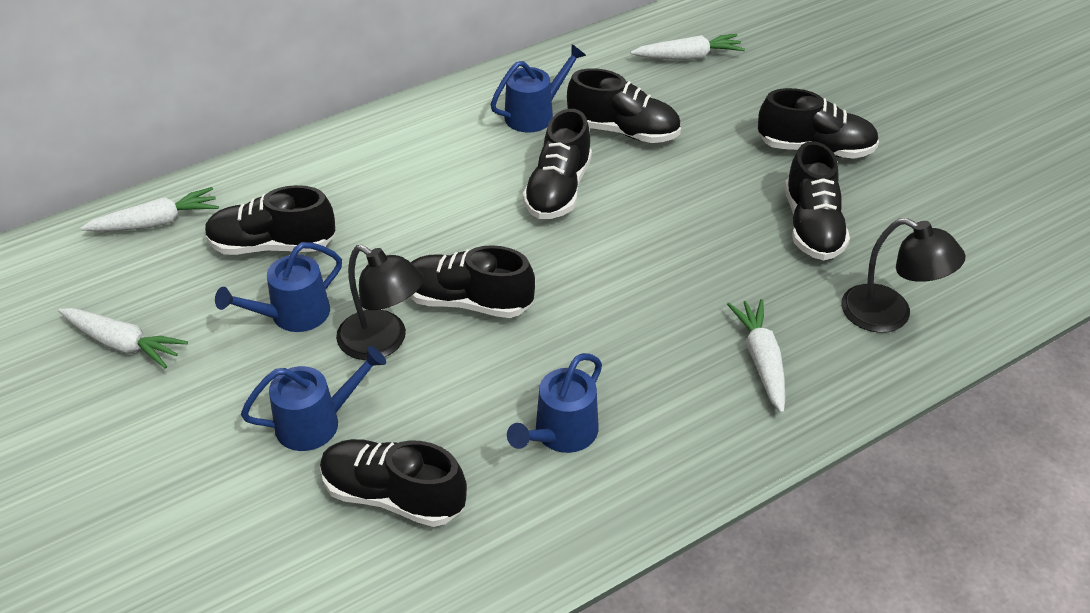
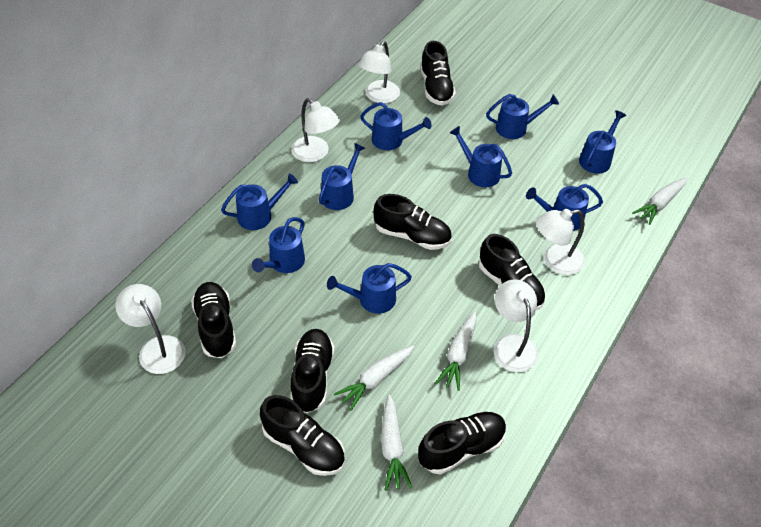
black lamp: 2 -> 0
blue watering can: 4 -> 9
white lamp: 0 -> 5

